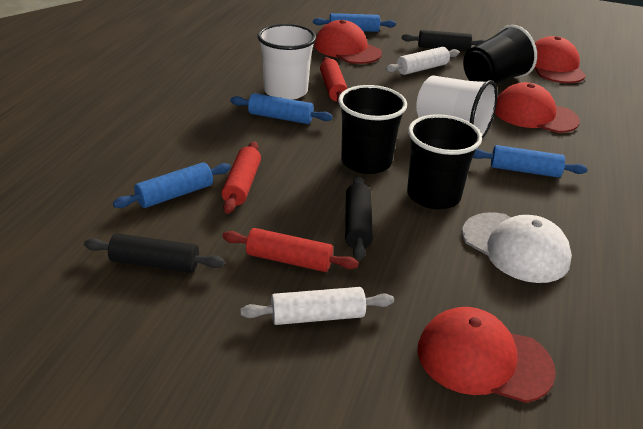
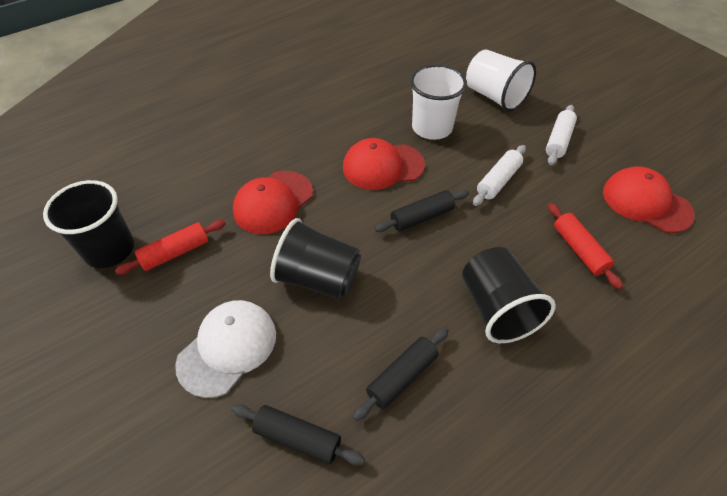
blue rolling pin: 4 -> 0
red cap: 4 -> 3
red rolling pin: 3 -> 2

